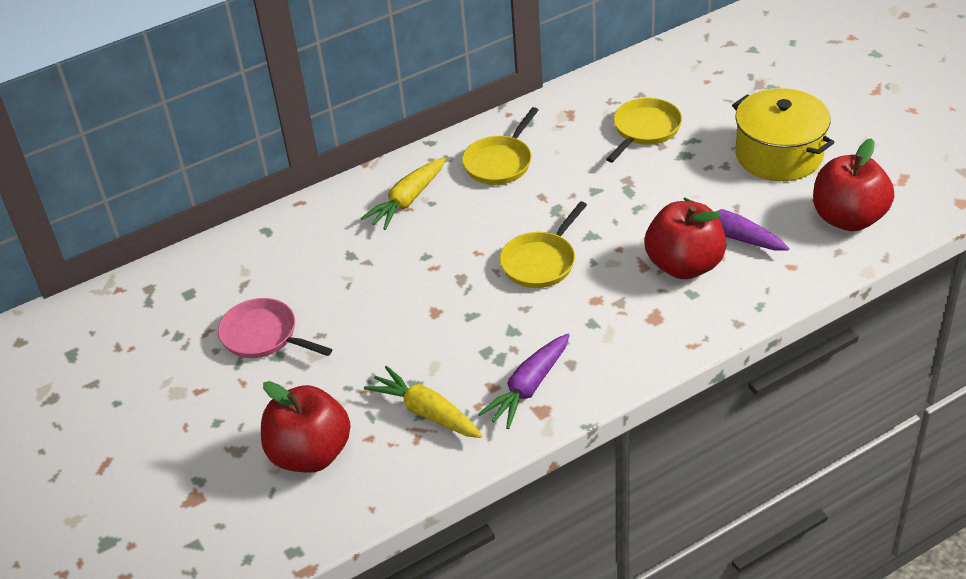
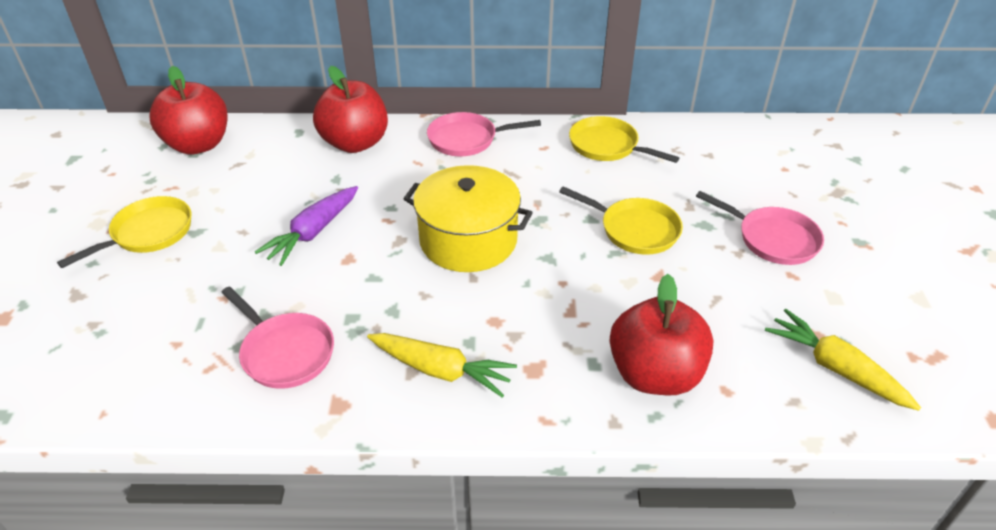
pink pan: 1 -> 3
purple carrot: 2 -> 1

